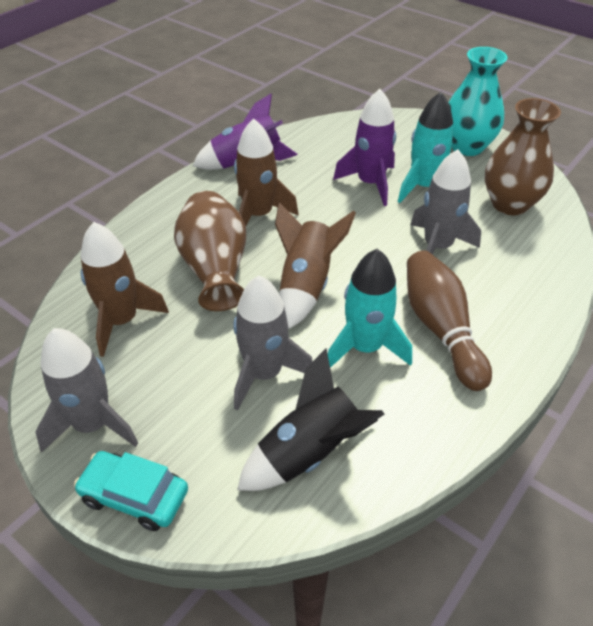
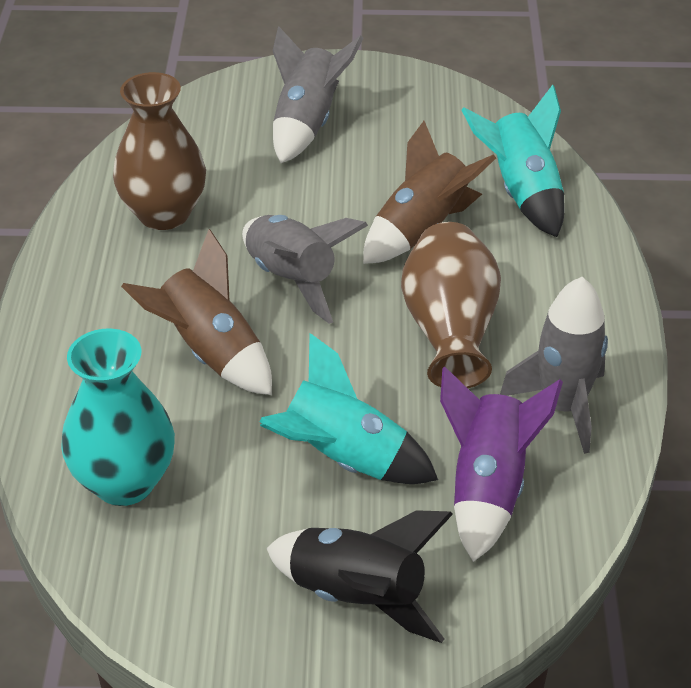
brown bowling pin: 1 -> 0
brown rocket: 3 -> 2
purple rocket: 2 -> 1
turquoise car: 1 -> 0

